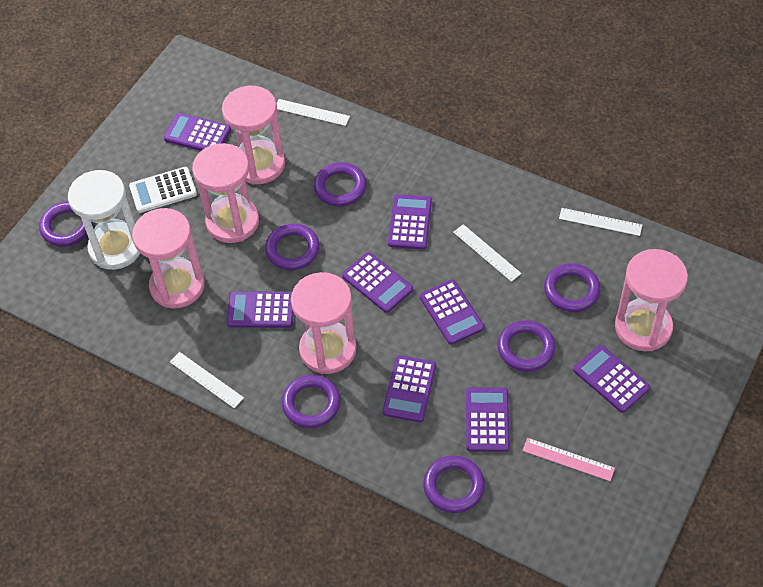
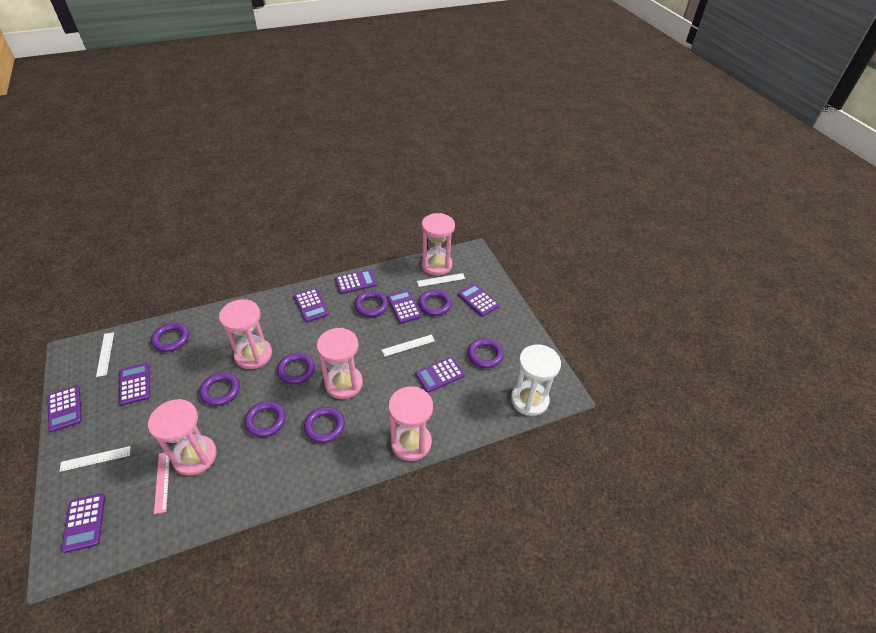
purple ring: 7 -> 8
white calculator: 1 -> 0

